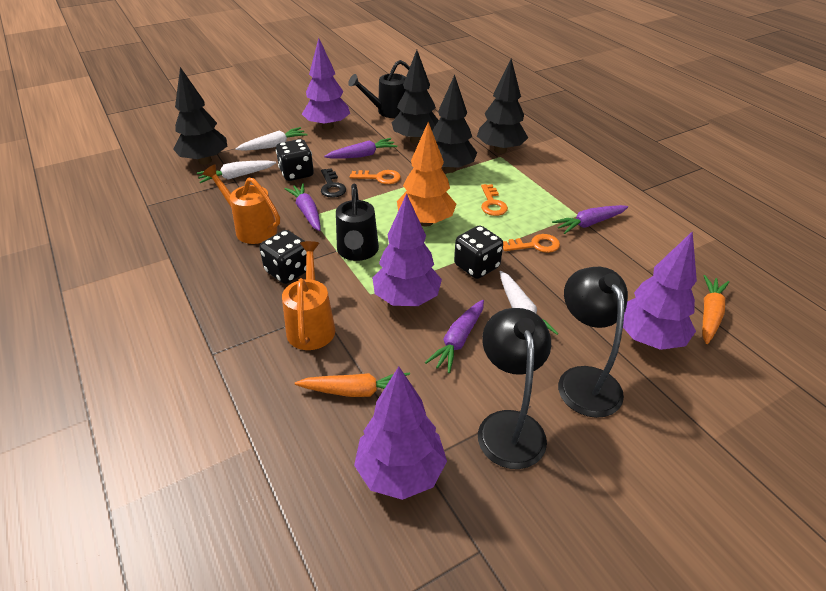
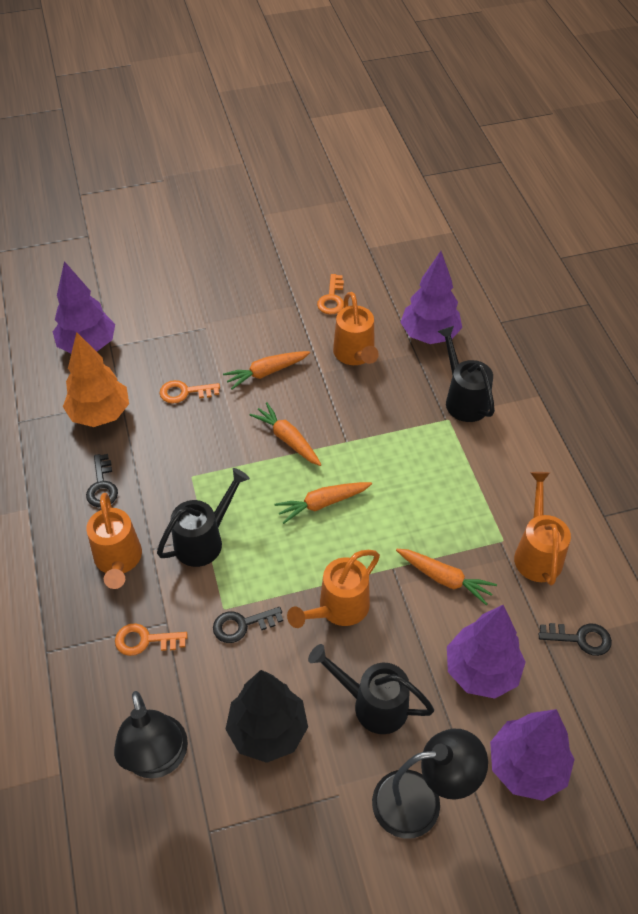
black dice: 3 -> 0
black key: 1 -> 3
black tree: 4 -> 1
black watering can: 2 -> 3
orange carrot: 2 -> 4
orange watering can: 2 -> 4
purple carrot: 4 -> 0
white carrot: 3 -> 0

